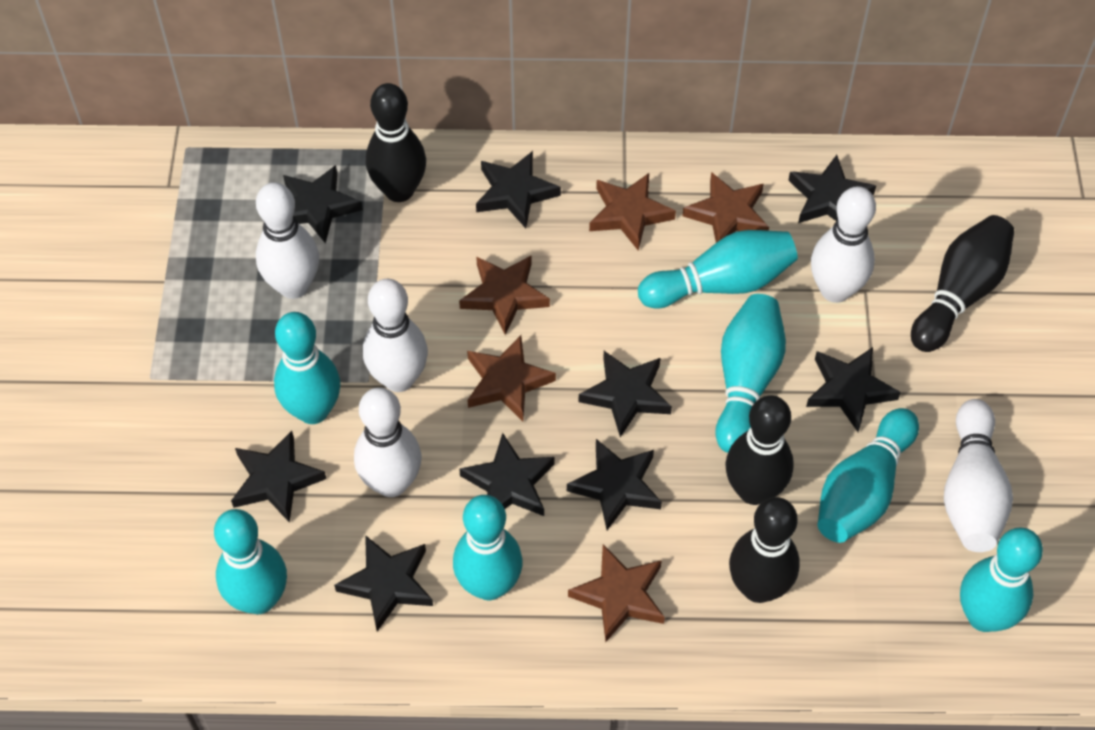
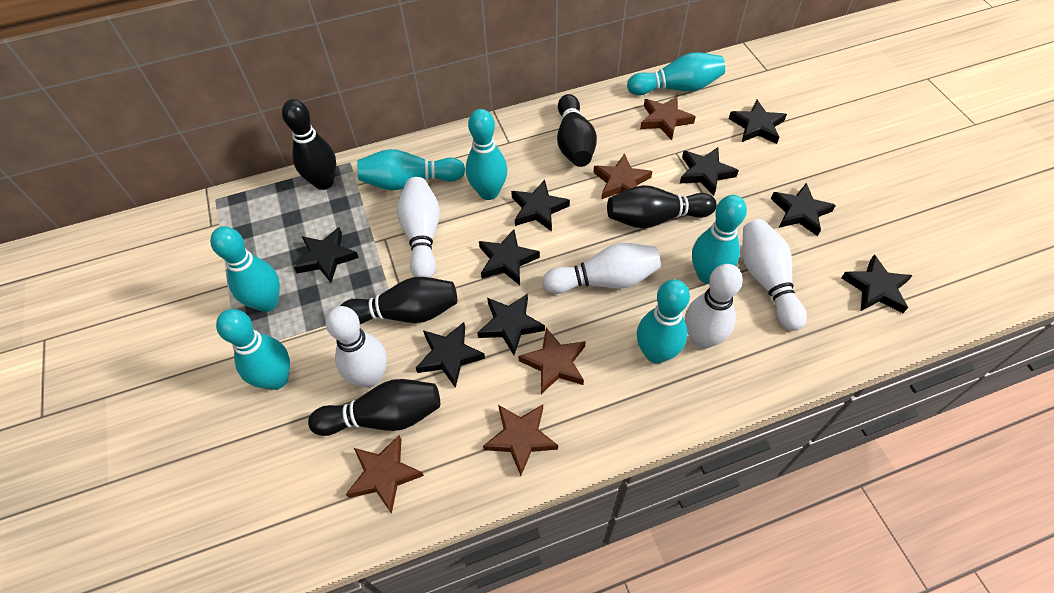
black bowling pin: 4 -> 5

